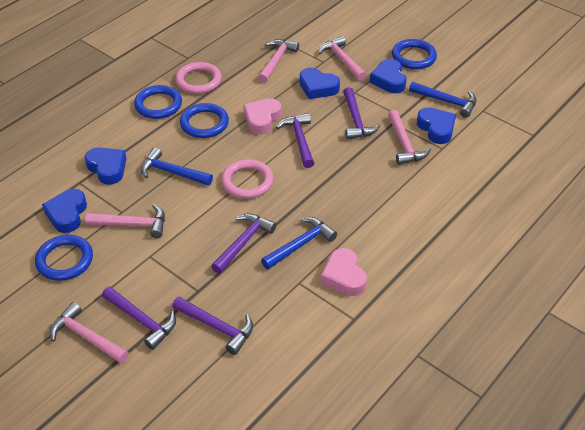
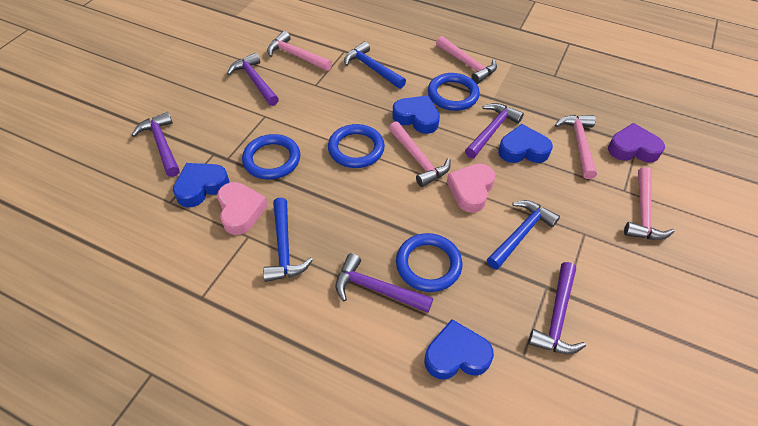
blue heart: 5 -> 4
pink ring: 2 -> 0
purple heart: 0 -> 1

